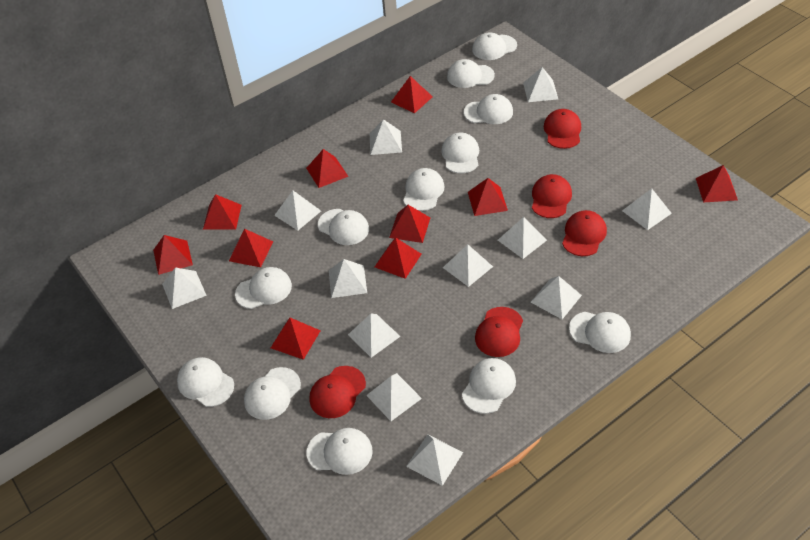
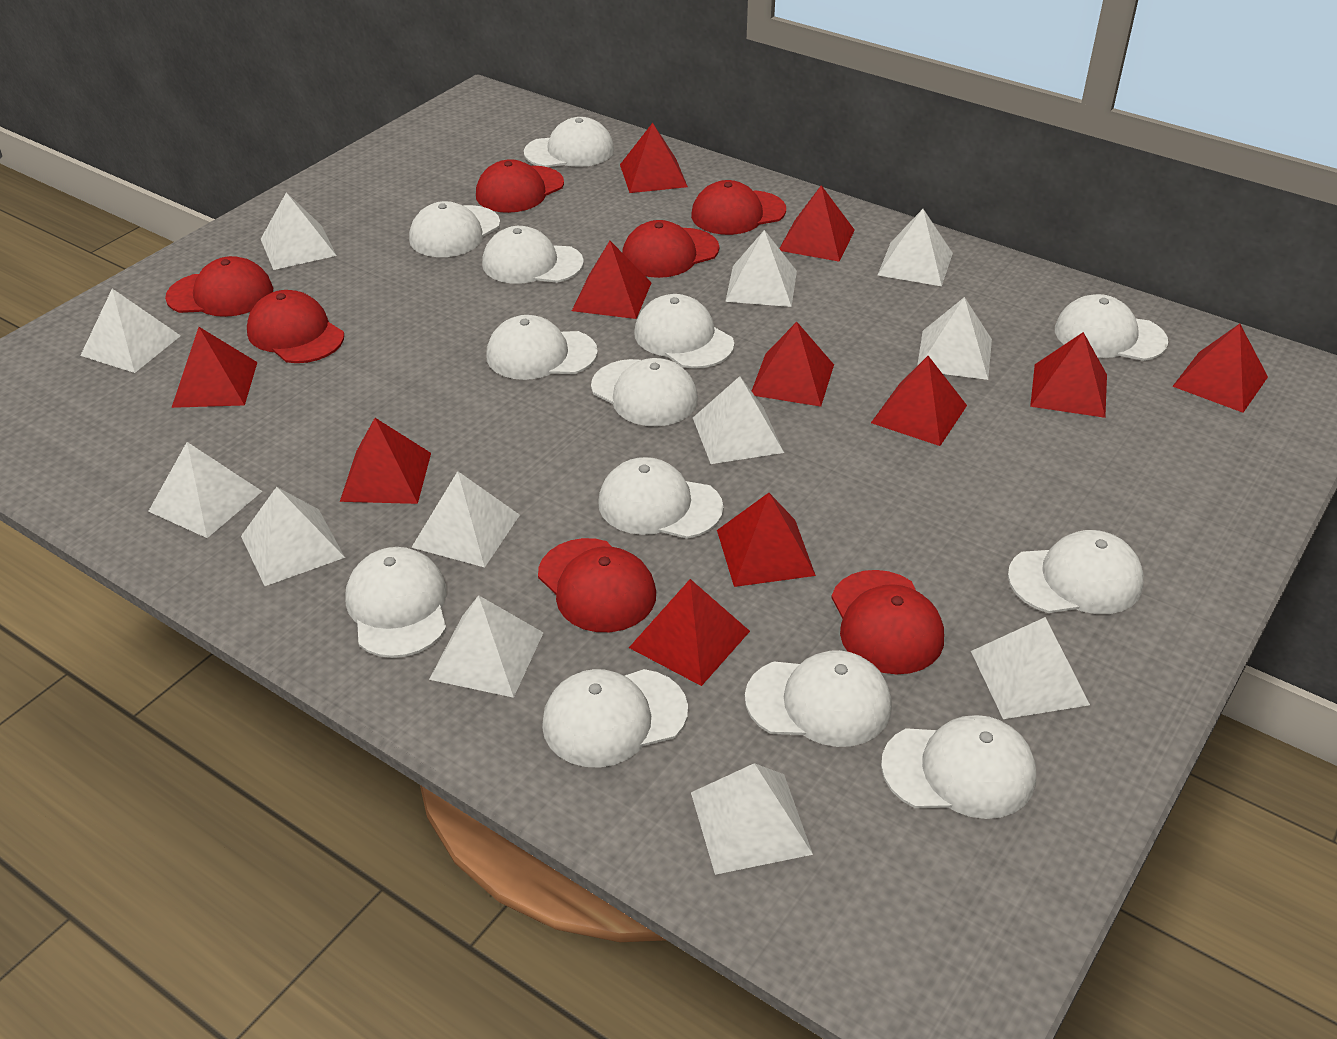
red cap: 5 -> 7
red pyramid: 10 -> 11
white cap: 12 -> 13

